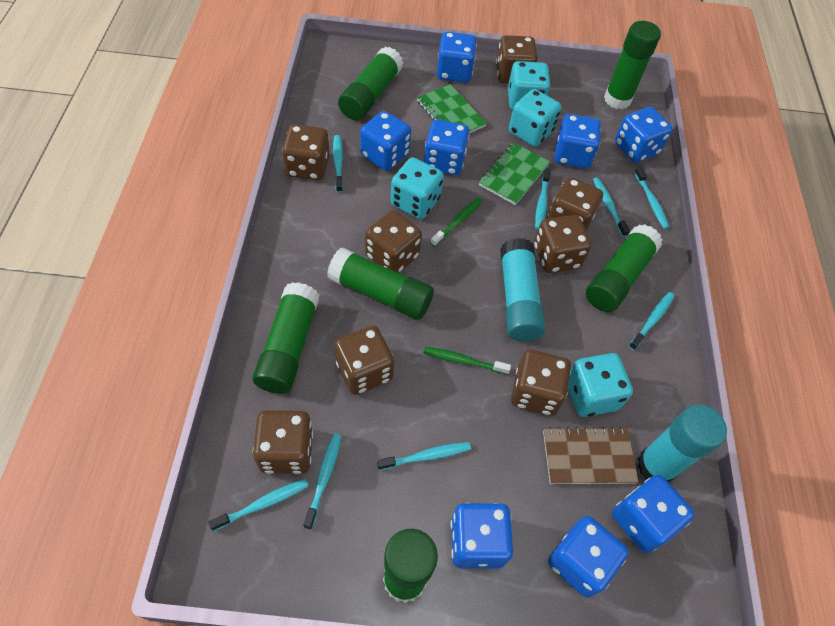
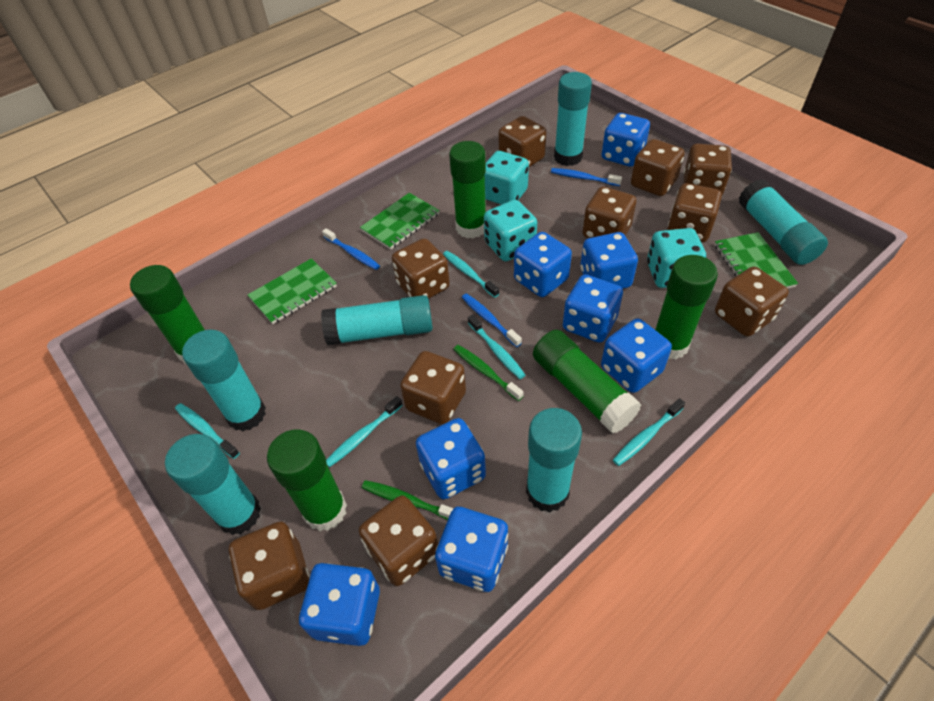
blue toothbrush: 0 -> 3
brown dice: 8 -> 10
brown notebook: 1 -> 0
green glue stick: 6 -> 5
green notebook: 2 -> 3
turquoise dice: 4 -> 3
turquoise glue stick: 2 -> 6
turquoise toothbrush: 8 -> 5

